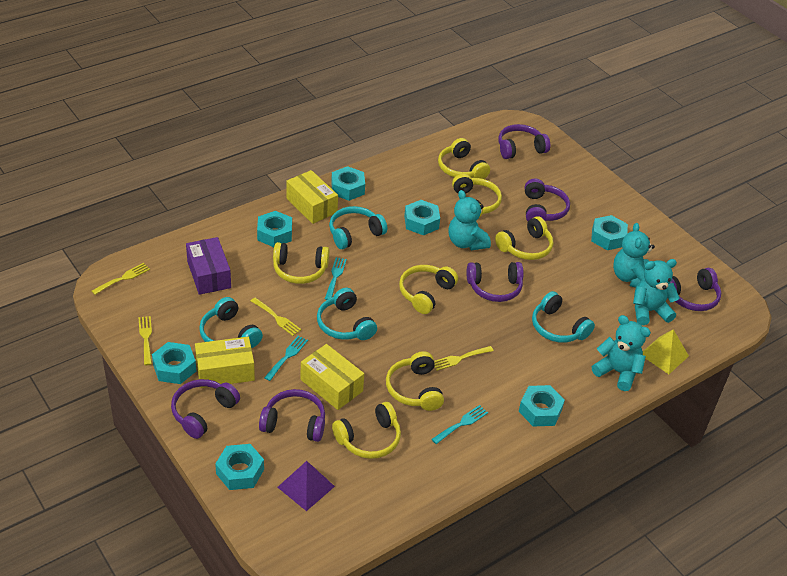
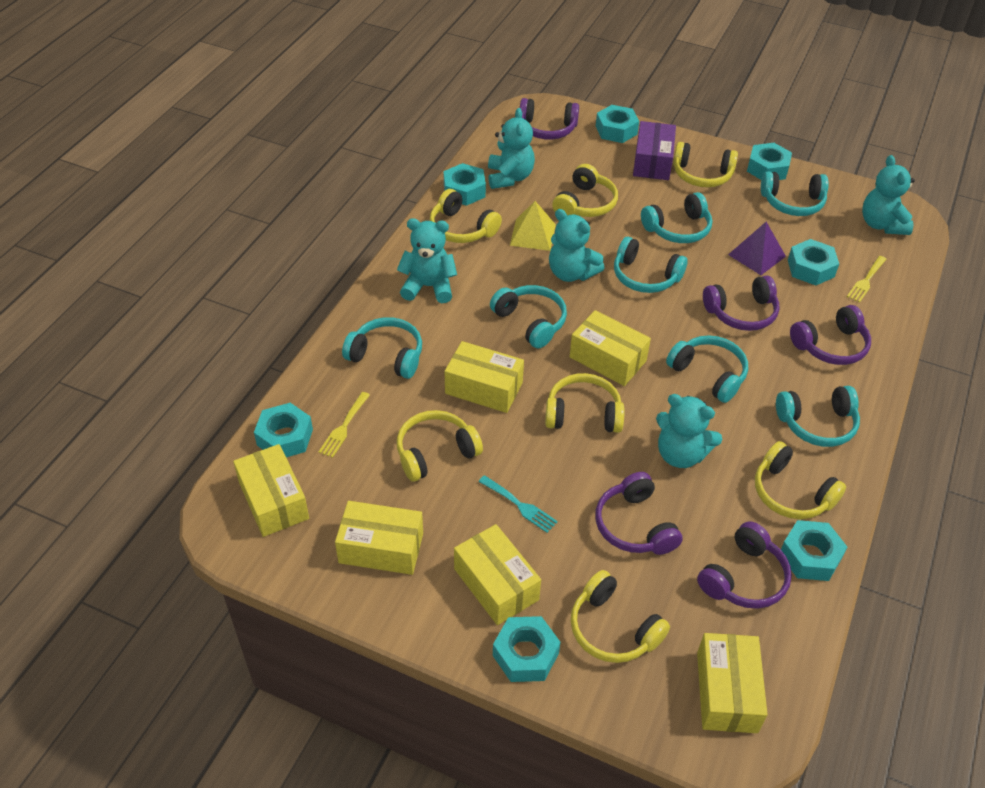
purple headphones: 6 -> 5
turquoise fork: 3 -> 1
turquoise headphones: 4 -> 7
turquoise teddy bear: 4 -> 5
yellow box: 3 -> 6
yellow fork: 4 -> 2

